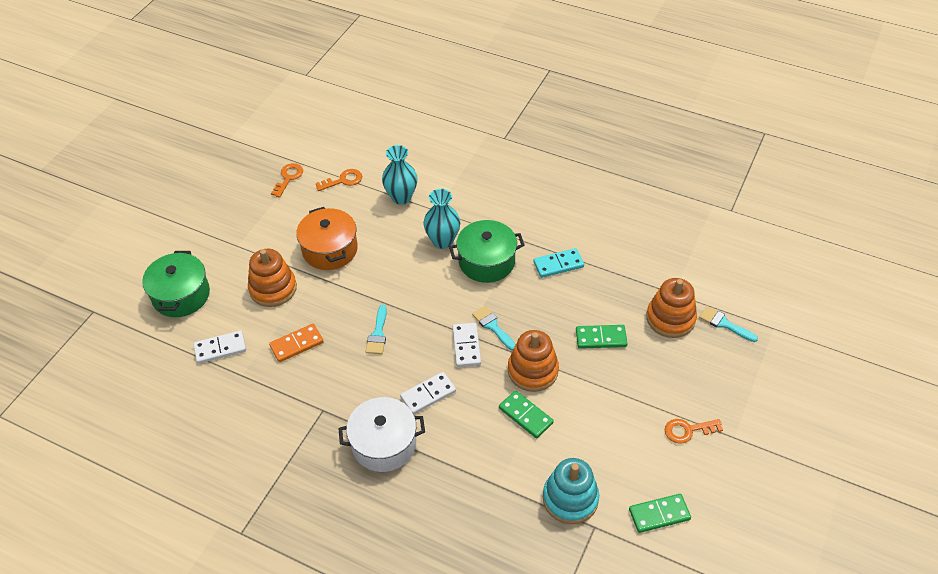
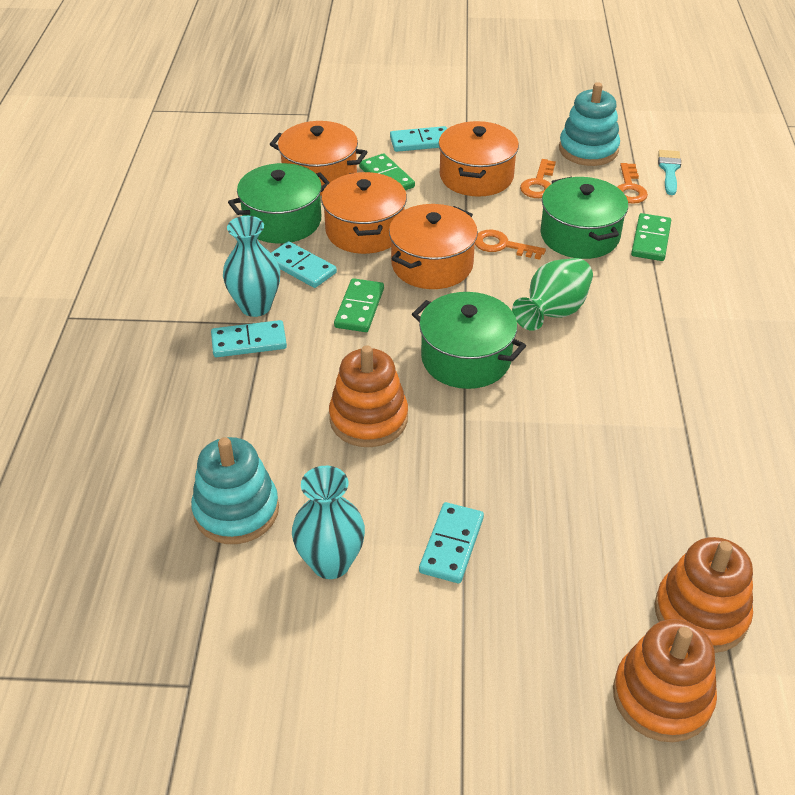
green pot: 2 -> 3
green vase: 0 -> 1
orange domino: 1 -> 0
orange pot: 1 -> 4
turquoise brush: 3 -> 1
turquoise domino: 1 -> 4
turquoise stacking toy: 1 -> 2
white domino: 3 -> 0
white pot: 1 -> 0

